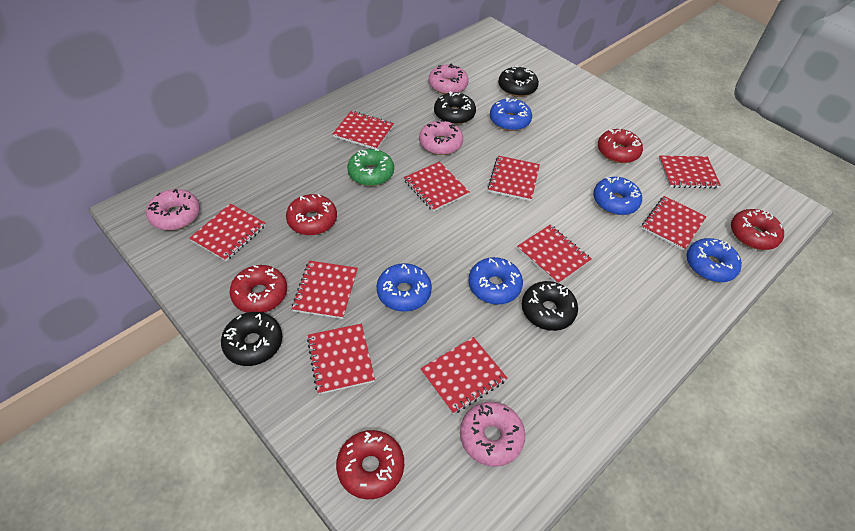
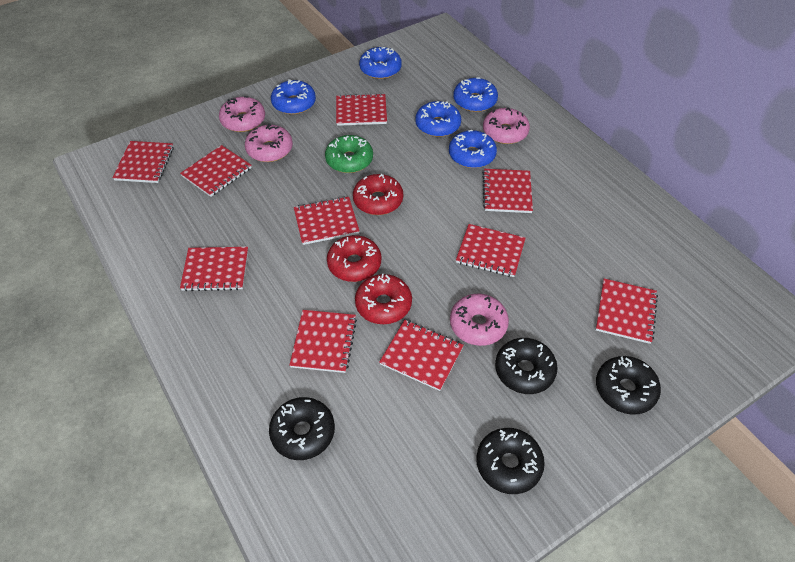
red donut: 5 -> 3

